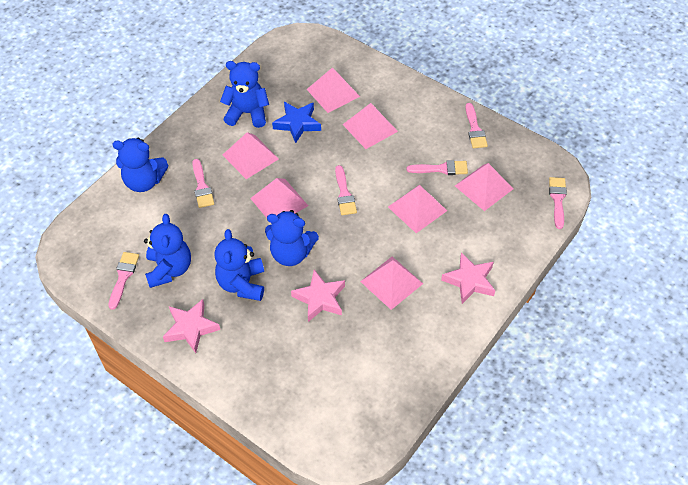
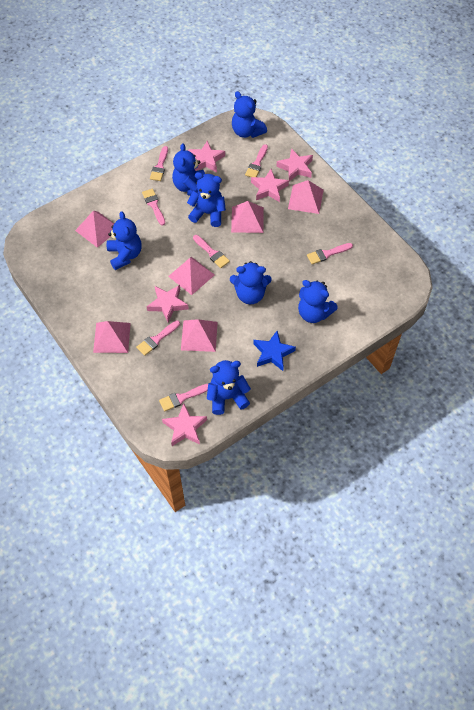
blue teddy bear: 5 -> 7
pink brush: 6 -> 7
pink pyramid: 7 -> 6
pink star: 3 -> 5

